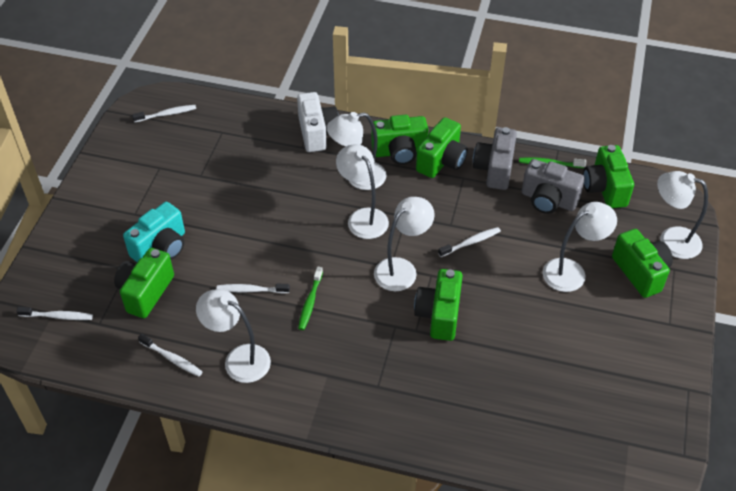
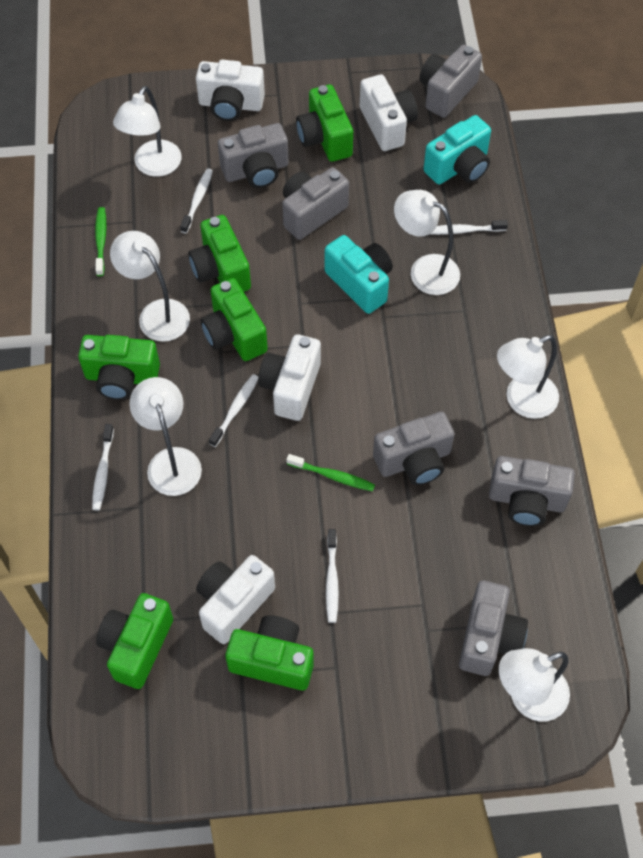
grey camera: 2 -> 6
turquoise camera: 1 -> 2
white camera: 1 -> 4

